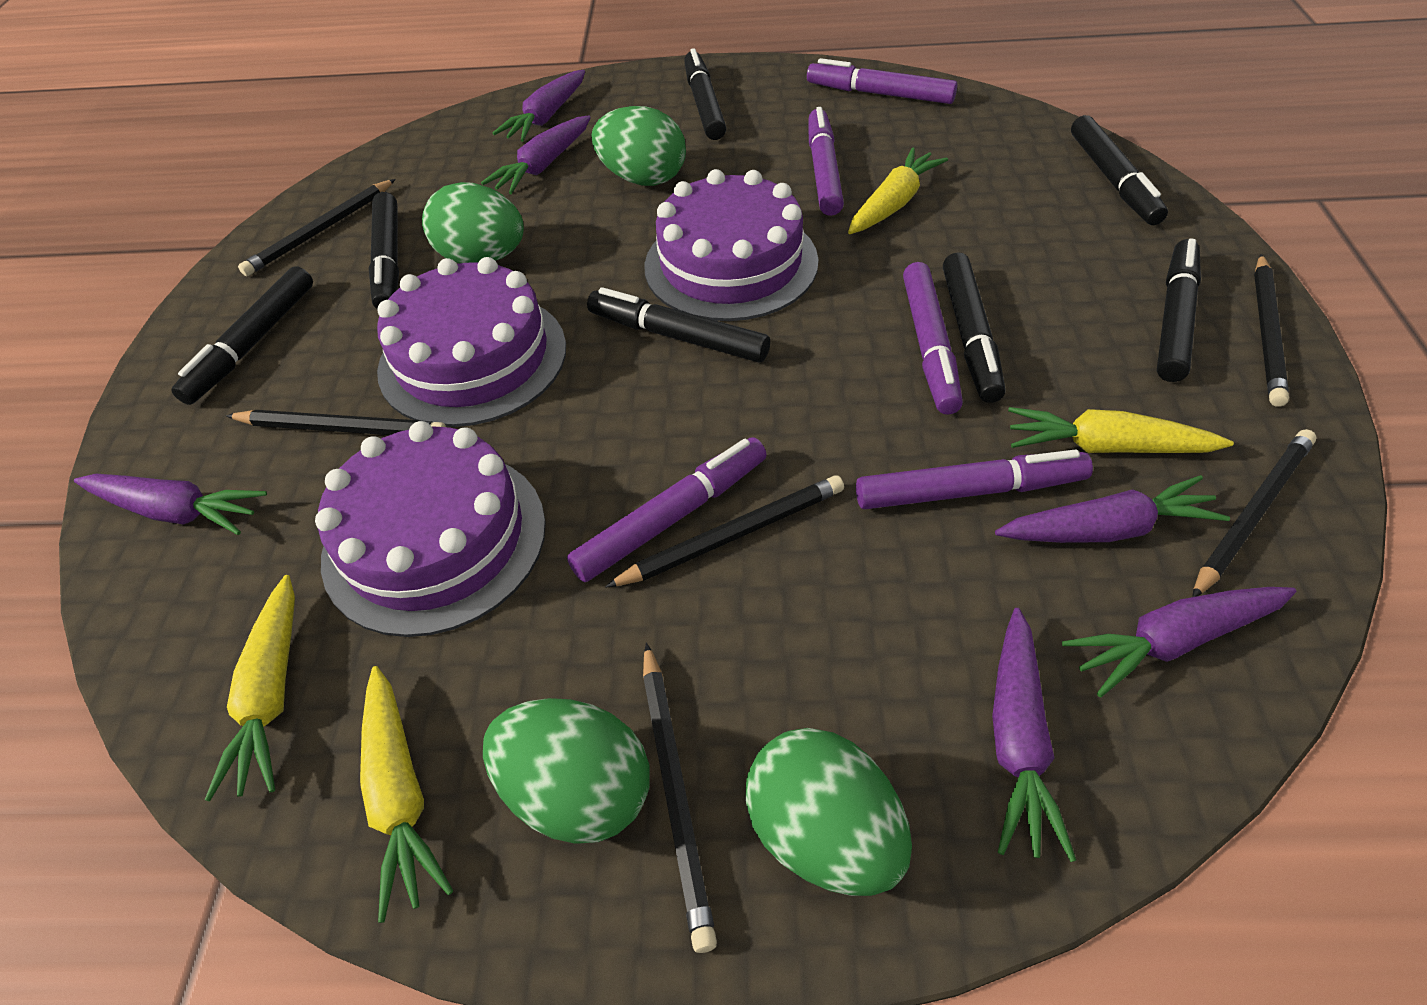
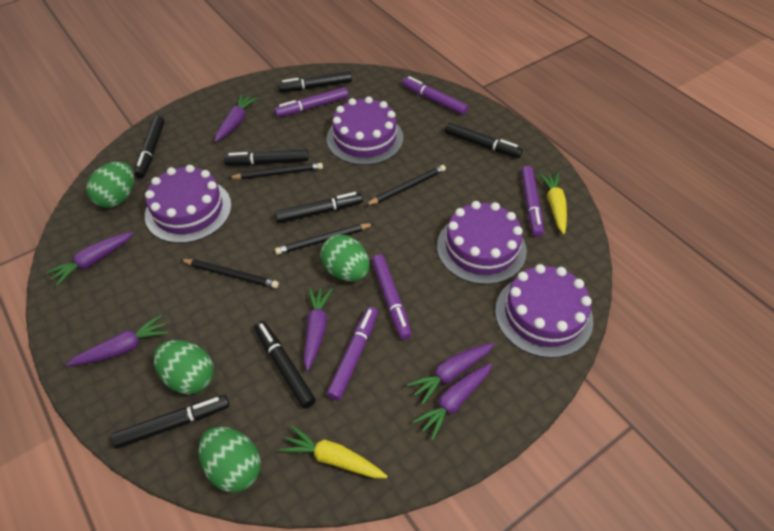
black pencil: 6 -> 4
purple cake: 3 -> 4
yellow carrot: 4 -> 2

